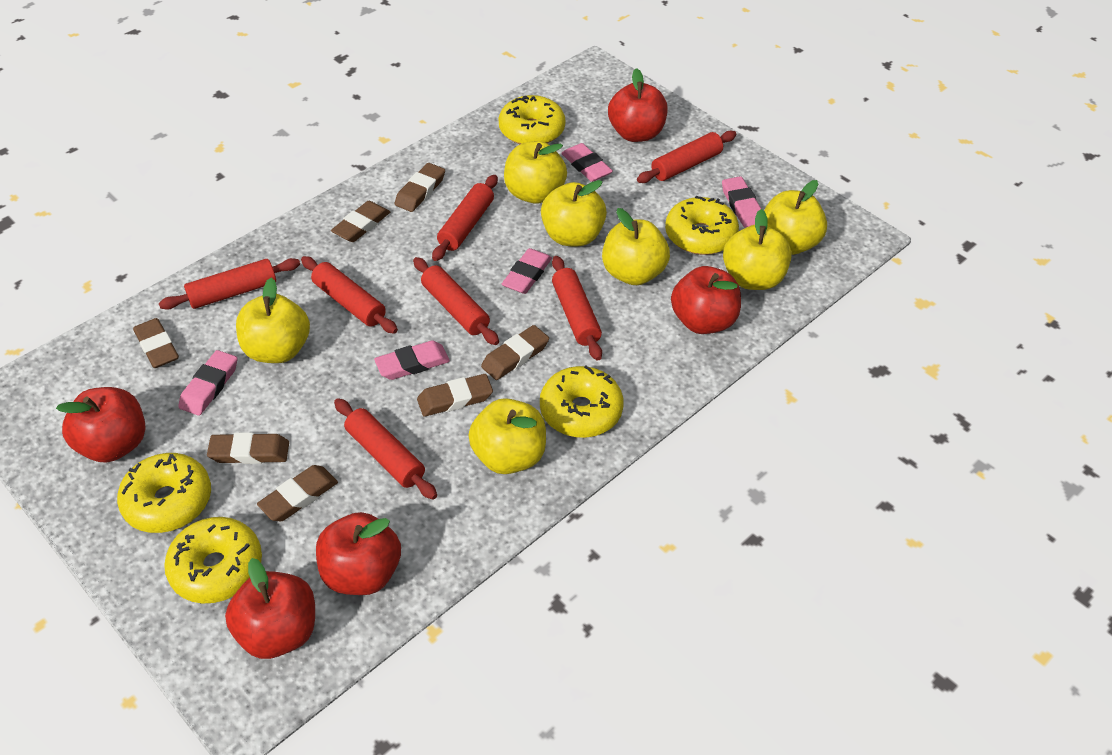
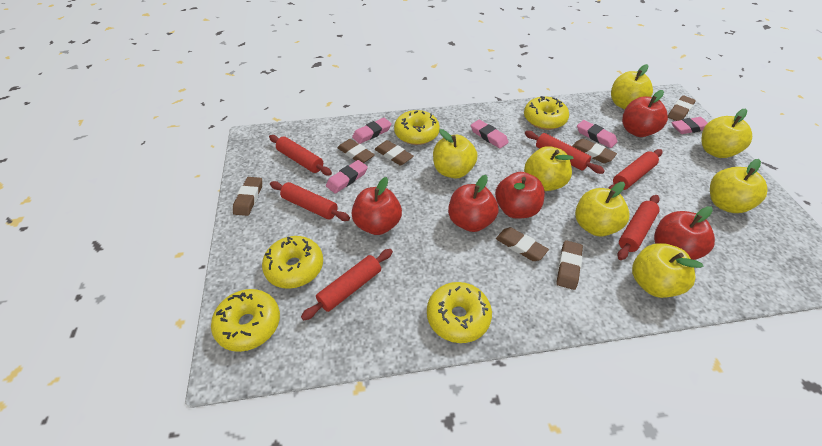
red rolling pin: 7 -> 6

